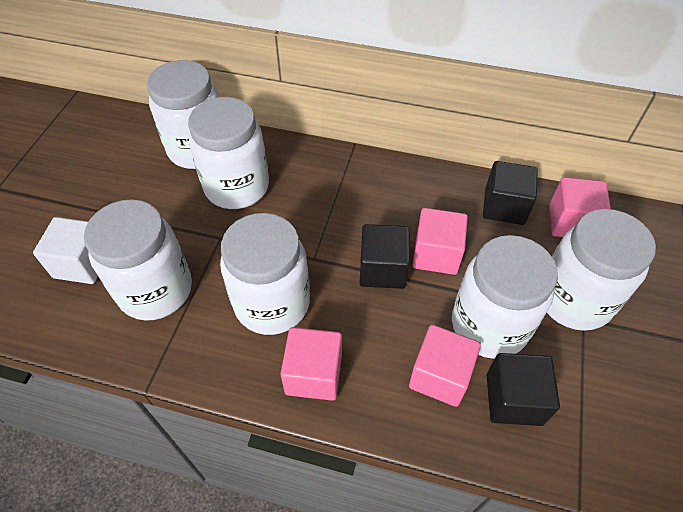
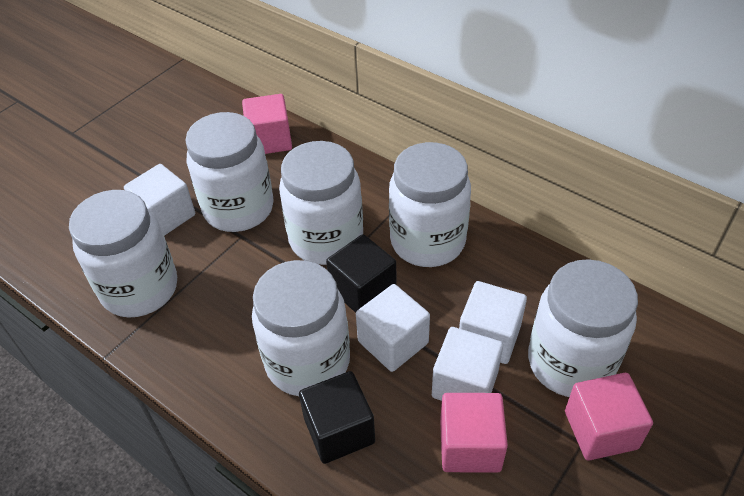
black cube: 3 -> 2
pink cube: 4 -> 3
white cube: 1 -> 4

